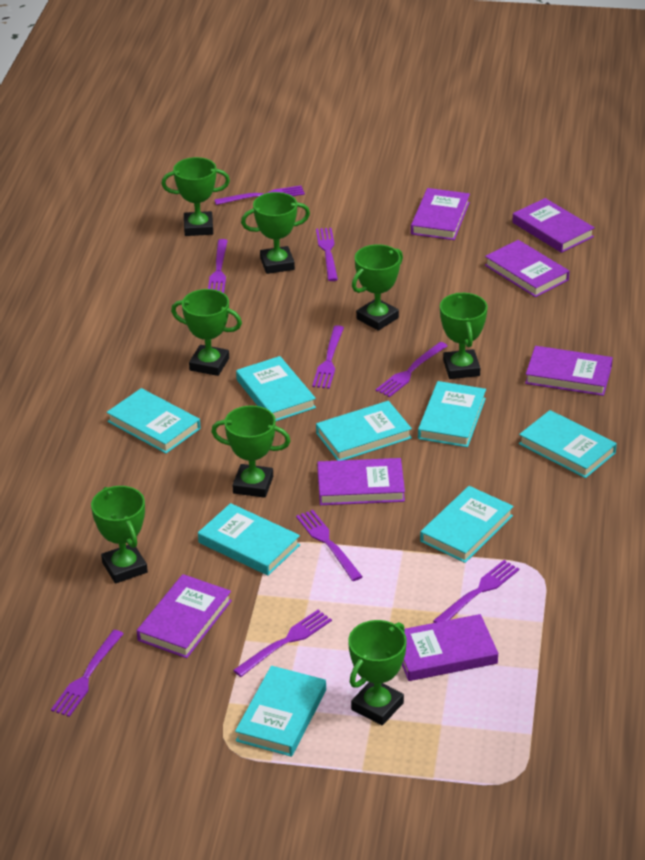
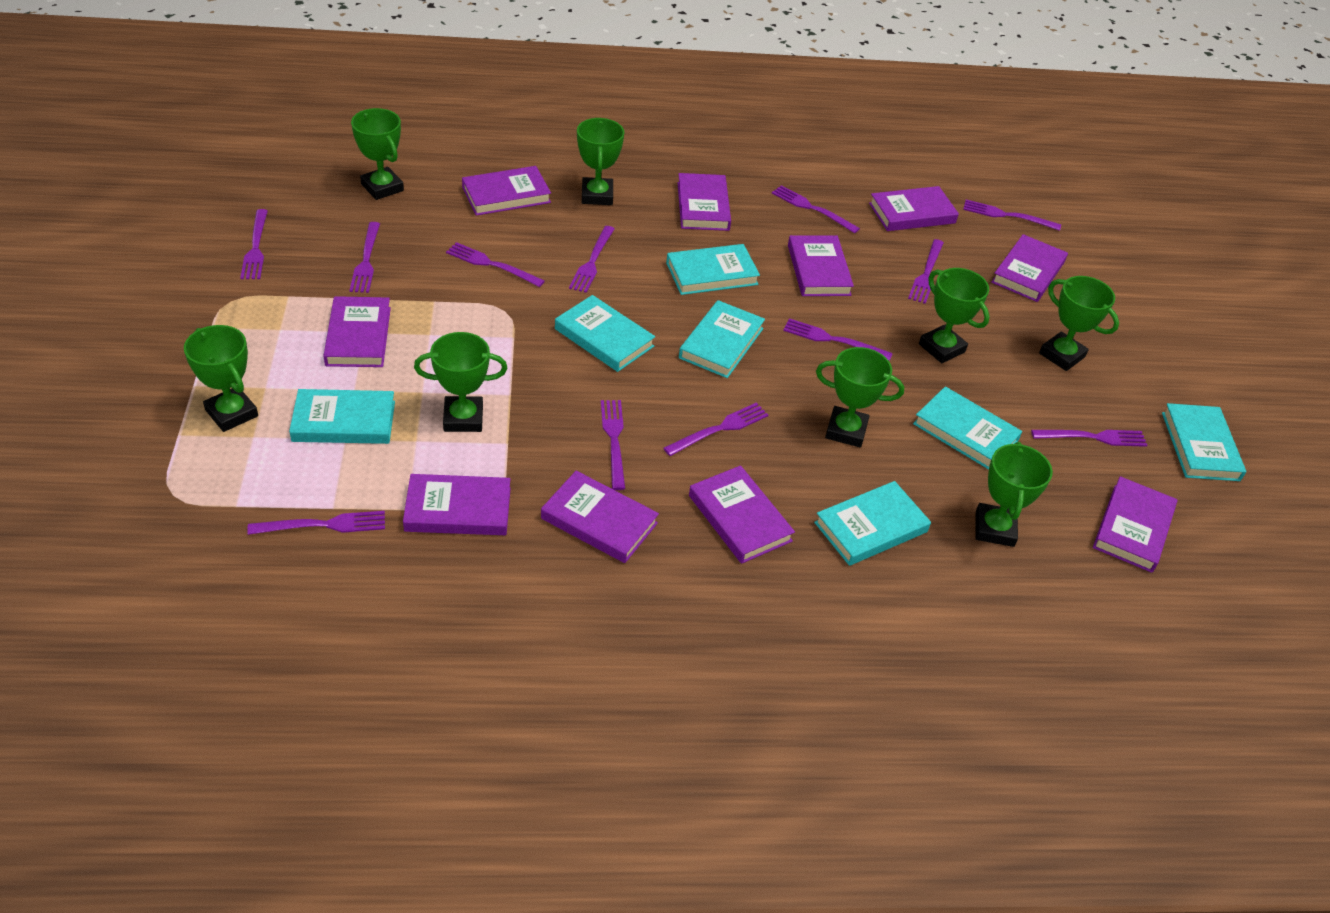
purple book: 7 -> 10
purple fork: 9 -> 12
turquoise book: 8 -> 7

